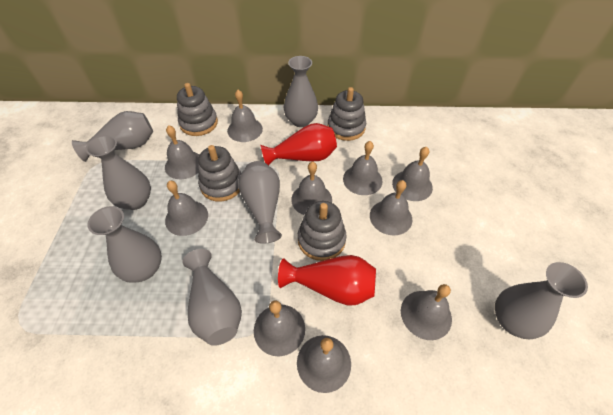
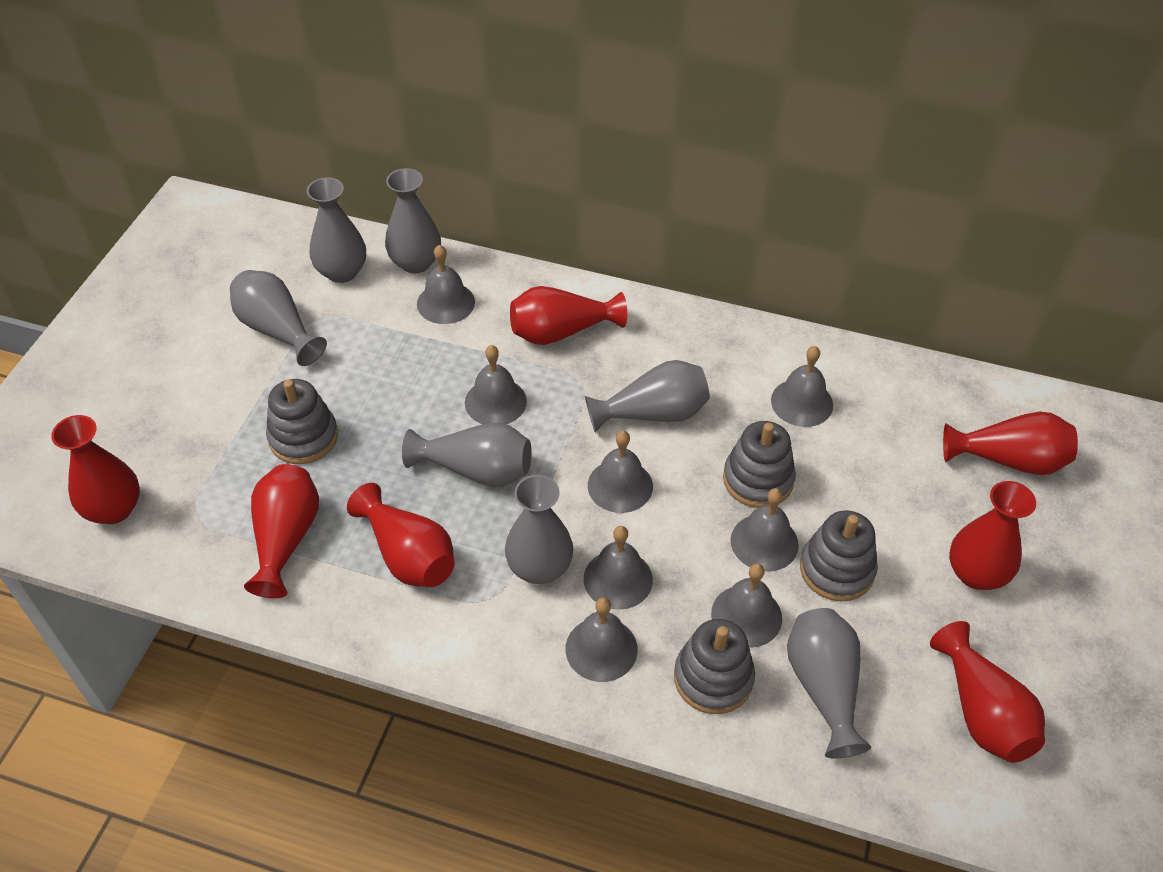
grey bell: 10 -> 8
red vase: 2 -> 7

